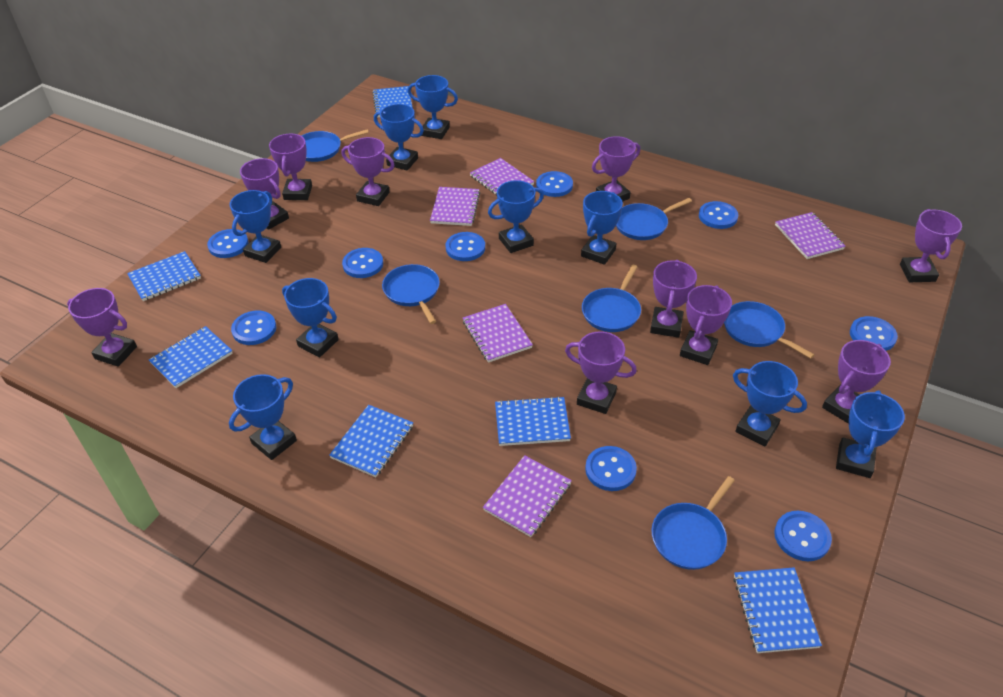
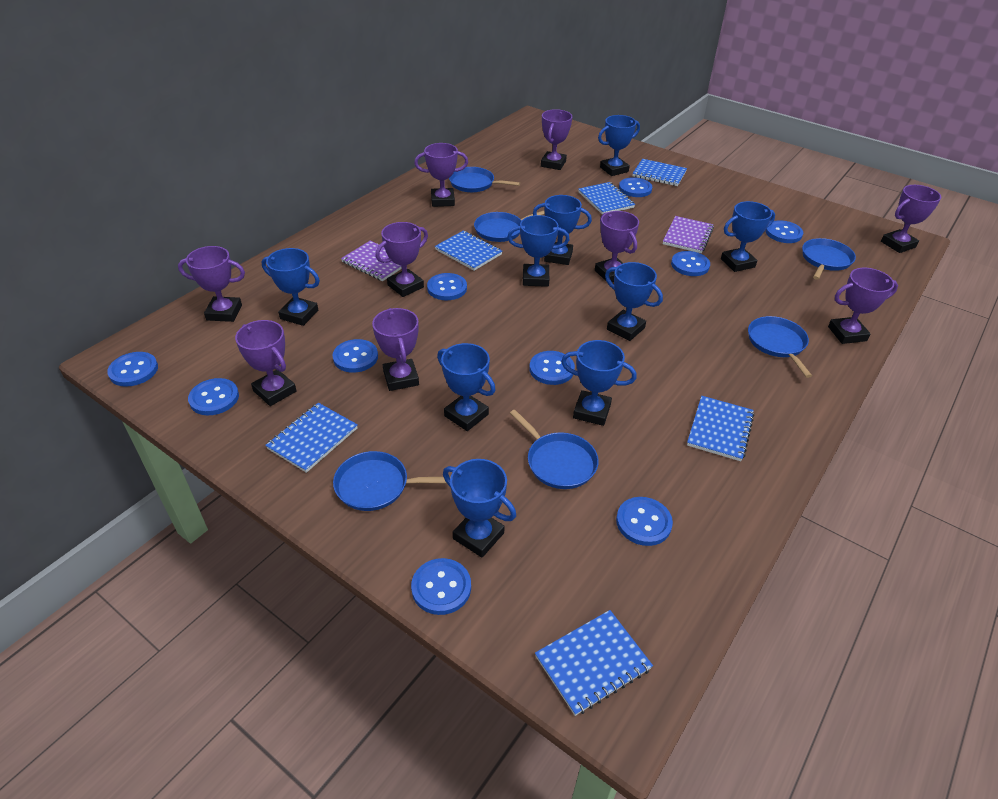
blue button: 9 -> 10
purple notebook: 5 -> 2
purple trophy: 10 -> 9

